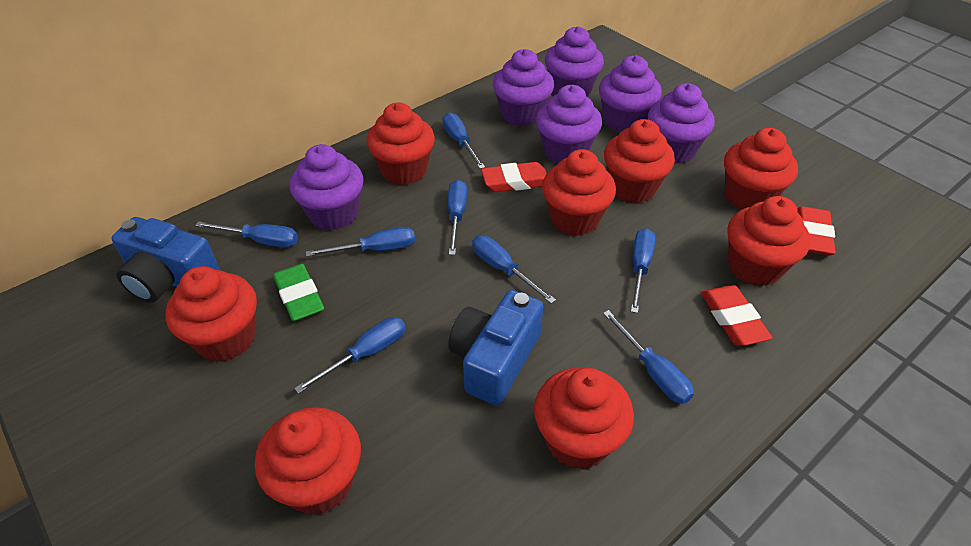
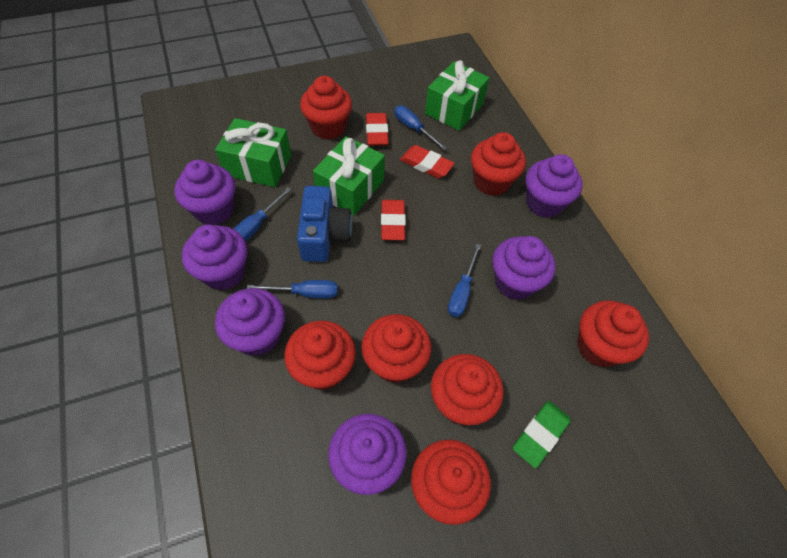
blue camera: 2 -> 1
blue screwdriver: 8 -> 4
green gift: 0 -> 3
red cupcake: 8 -> 7

